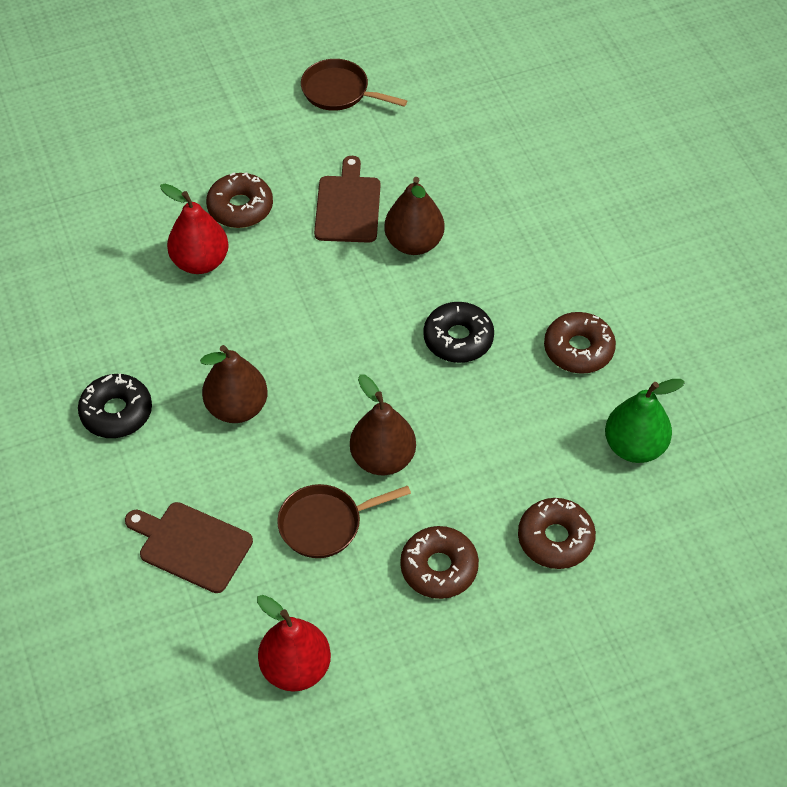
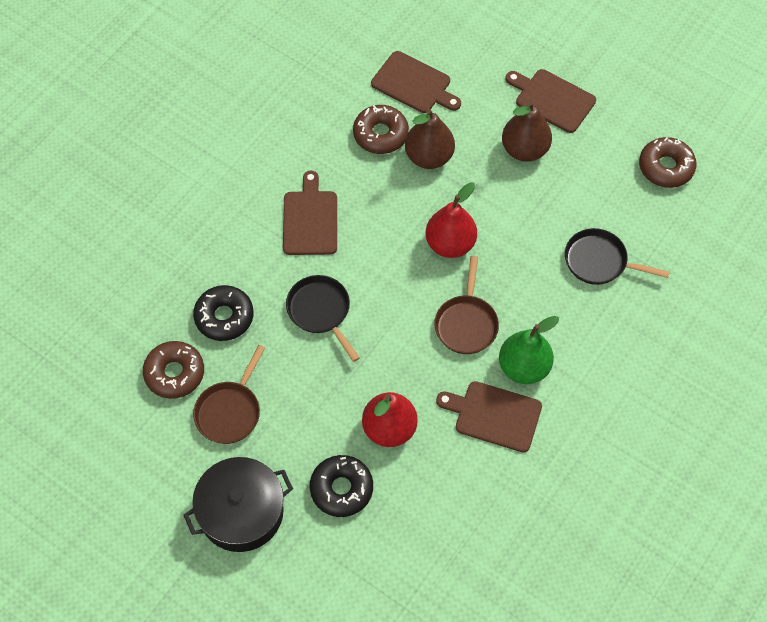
black pan: 0 -> 2
black pot: 0 -> 1
brown cutting board: 2 -> 4
brown donut: 4 -> 3
brown pear: 3 -> 2

